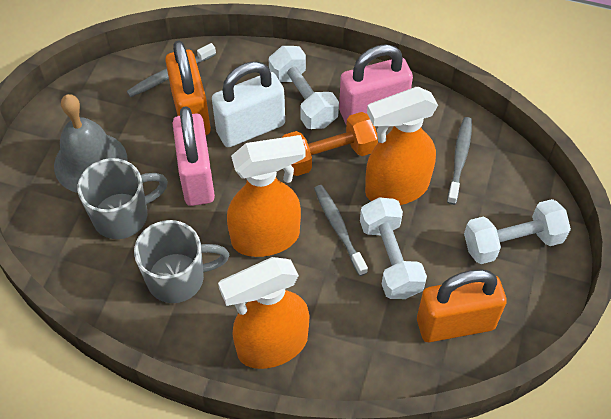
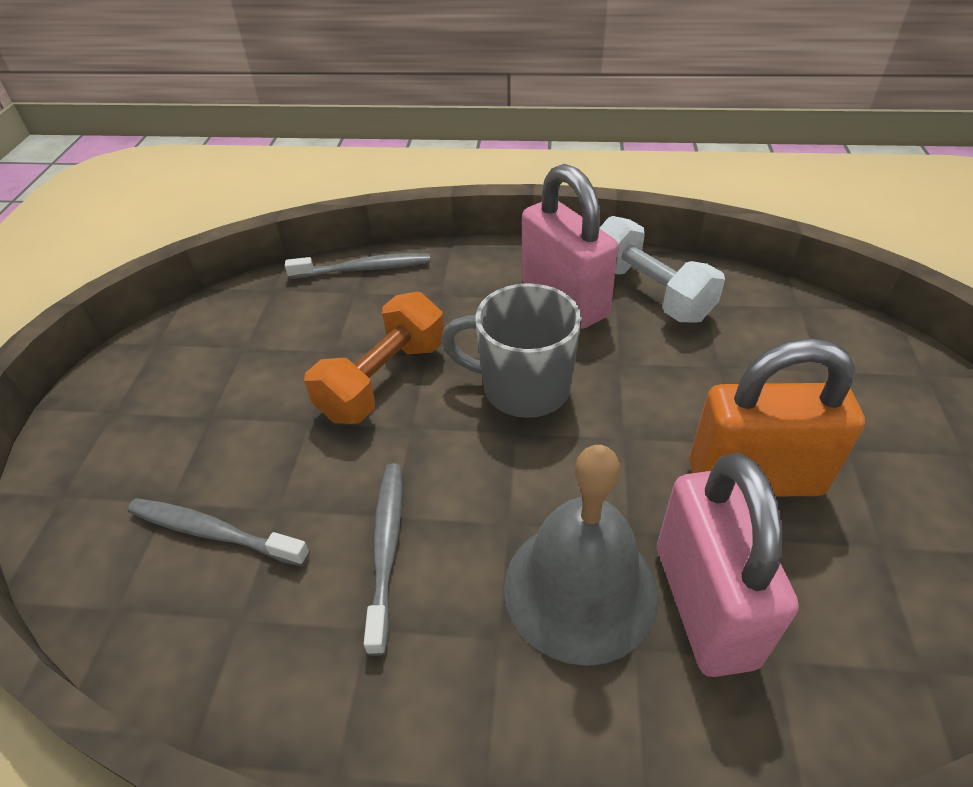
grey mug: 2 -> 1
orange padlock: 2 -> 1
orange spray bottle: 3 -> 0
white dumbbell: 3 -> 1
white padlock: 1 -> 0

